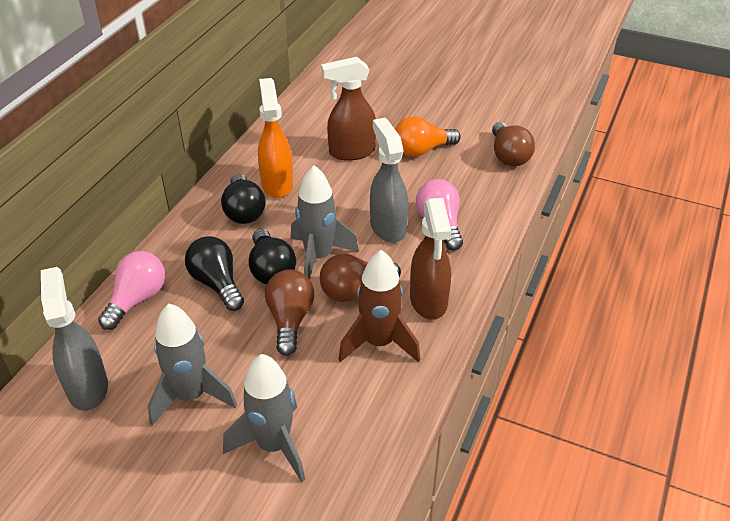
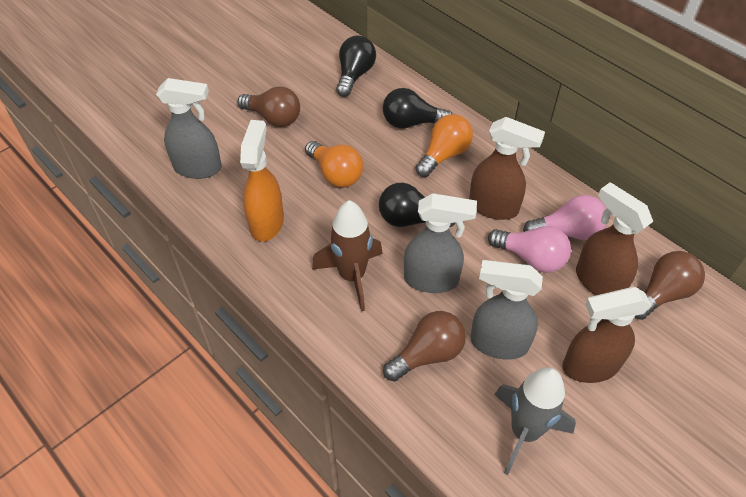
brown spray bottle: 2 -> 3
grey rocket: 3 -> 1
grey spray bottle: 2 -> 3
orange light bulb: 1 -> 2

